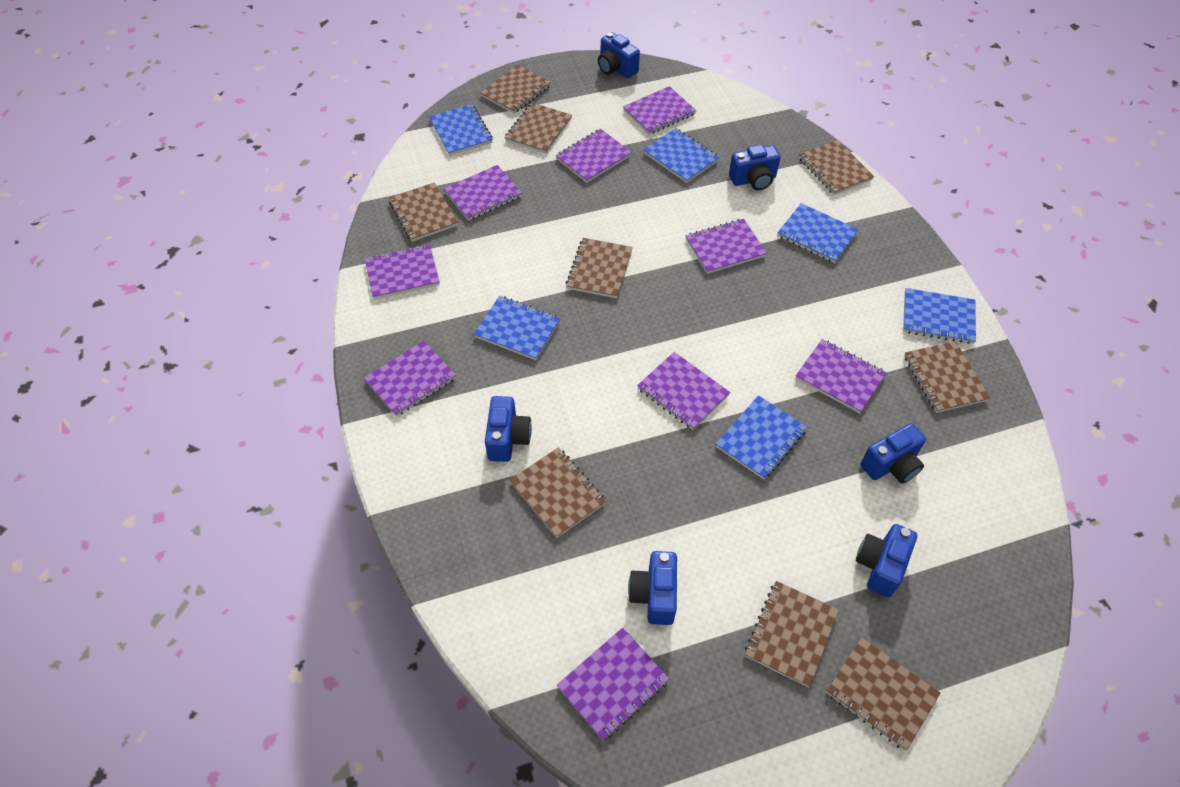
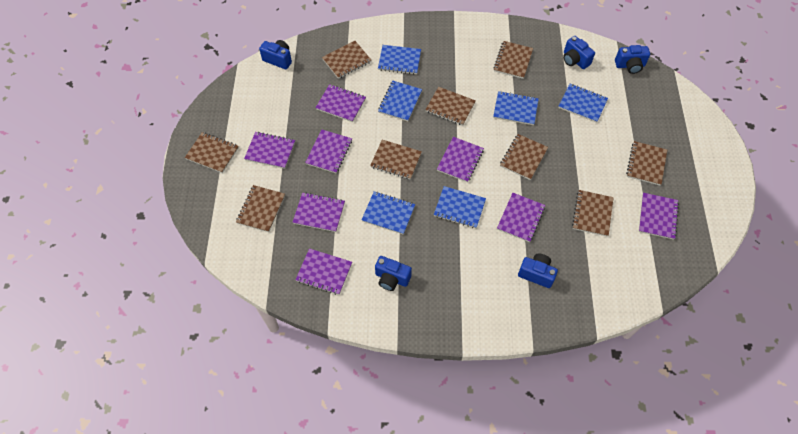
blue camera: 6 -> 5
purple notebook: 9 -> 8

